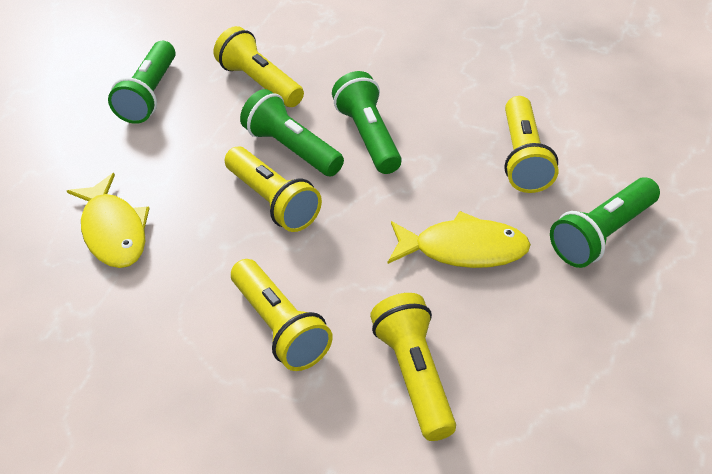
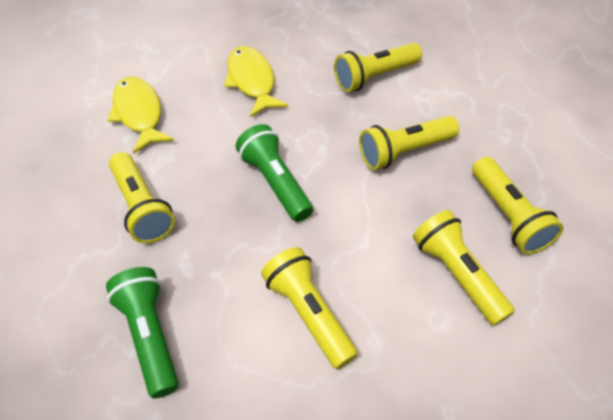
green flashlight: 4 -> 2
yellow flashlight: 5 -> 6

